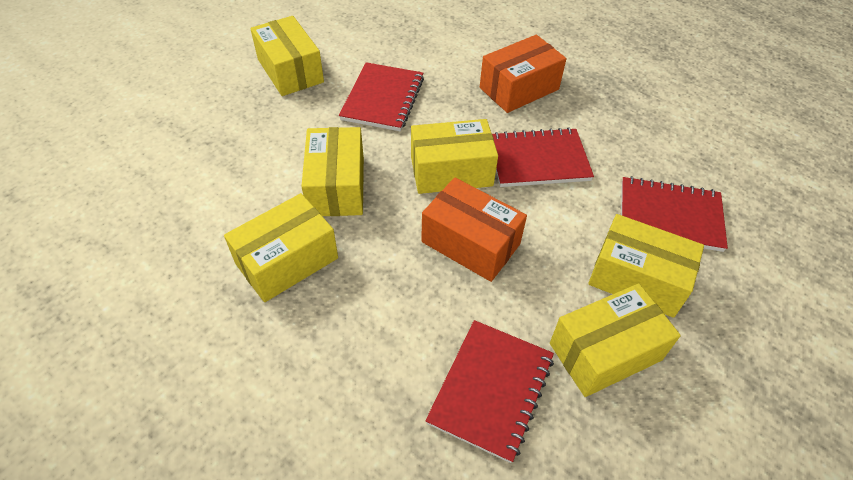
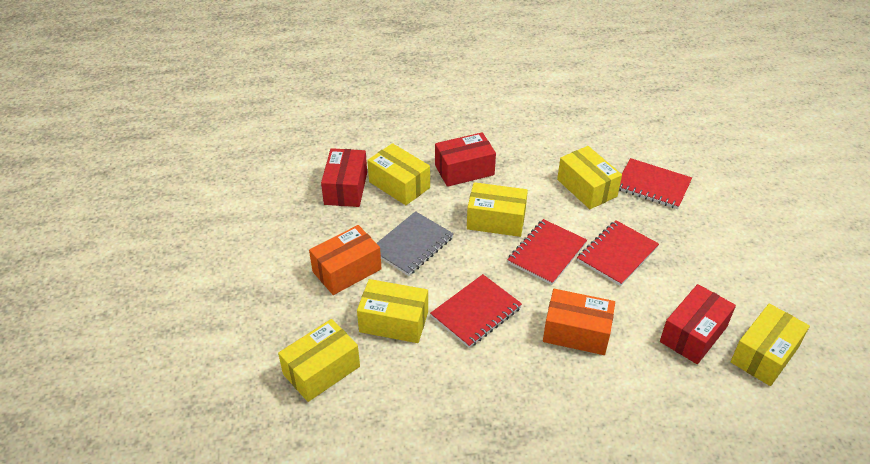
grey notebook: 0 -> 1
red box: 0 -> 3

